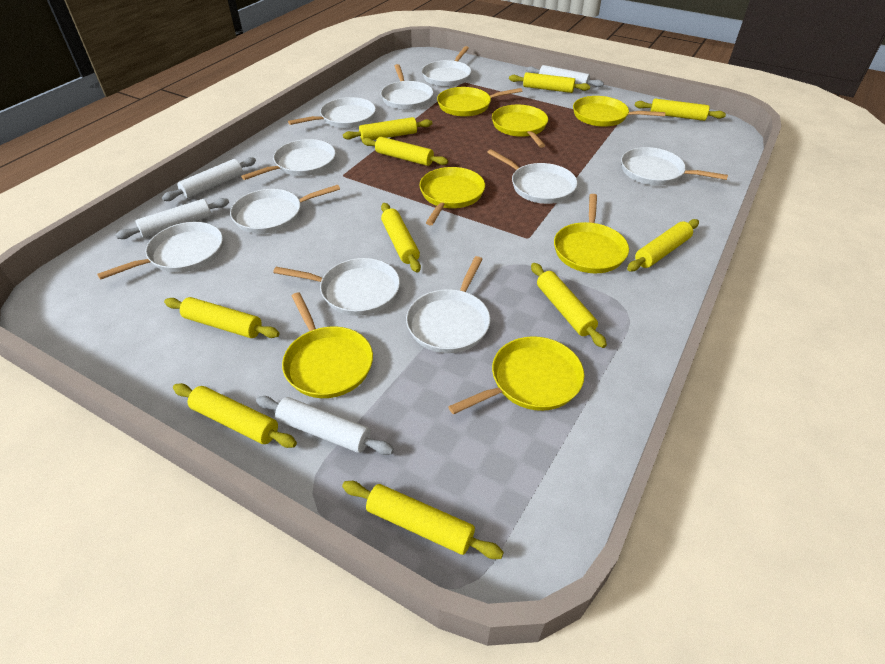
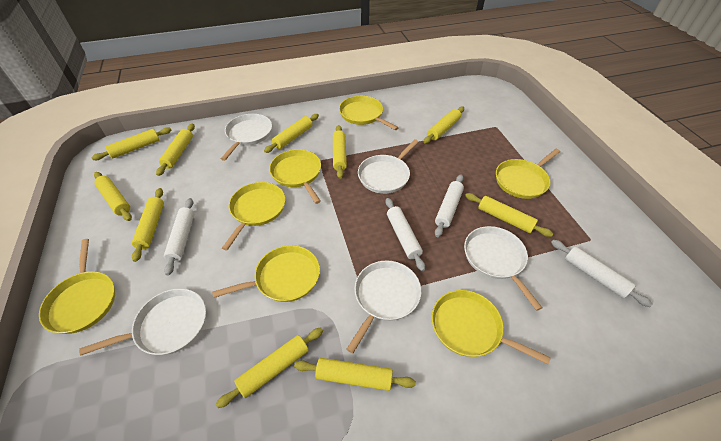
white pan: 10 -> 5

